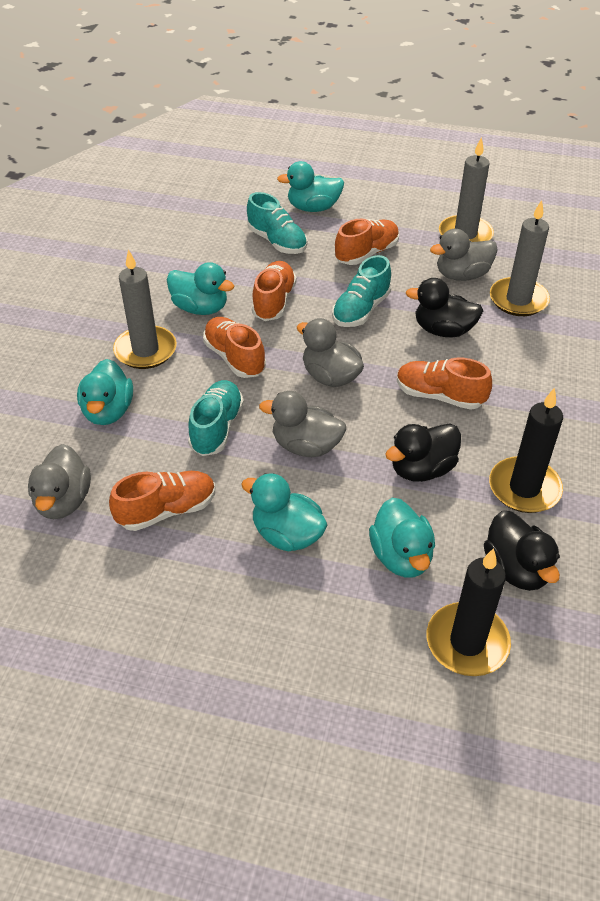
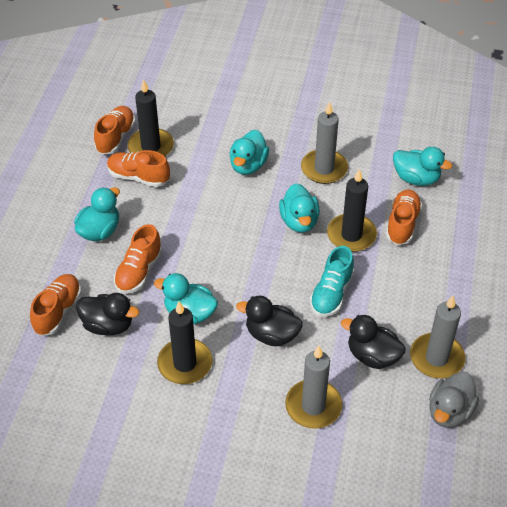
black candle: 2 -> 3
grey duck: 4 -> 1
turquoise shoe: 3 -> 1

